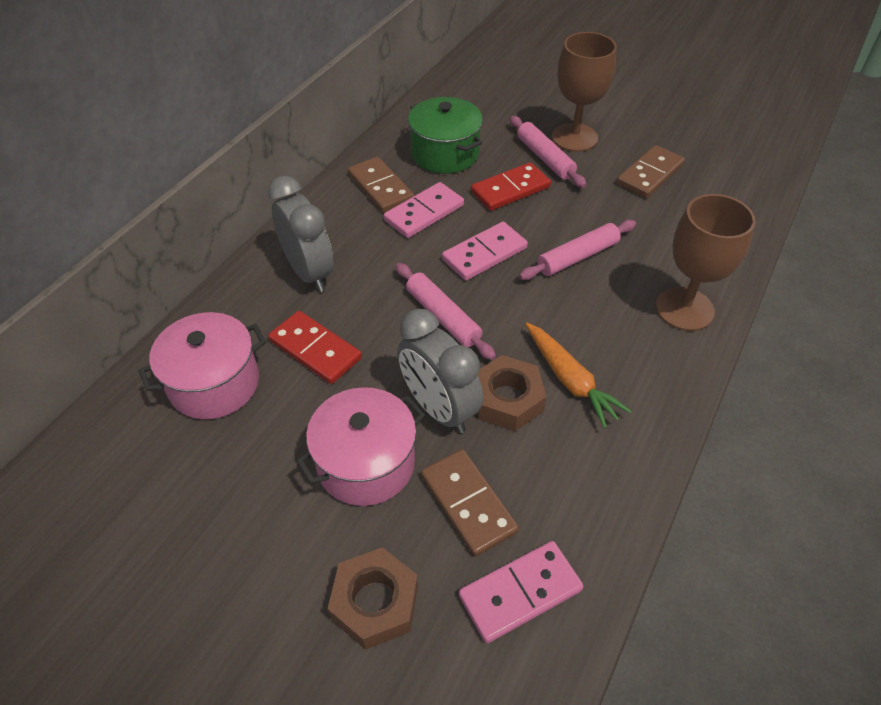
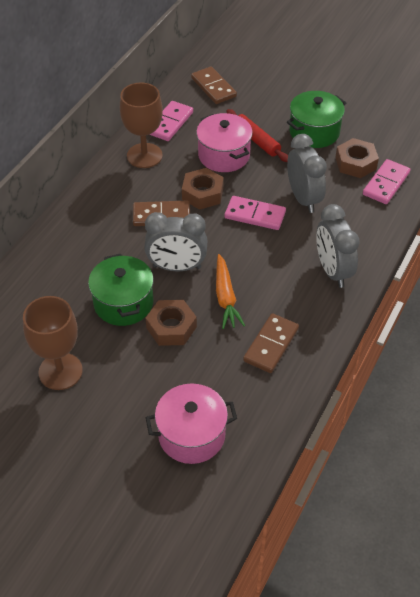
brown nut: 2 -> 3
green pot: 1 -> 2
grey clock: 2 -> 3
pink rolling pin: 3 -> 0
red domino: 2 -> 0
red rolling pin: 0 -> 1

